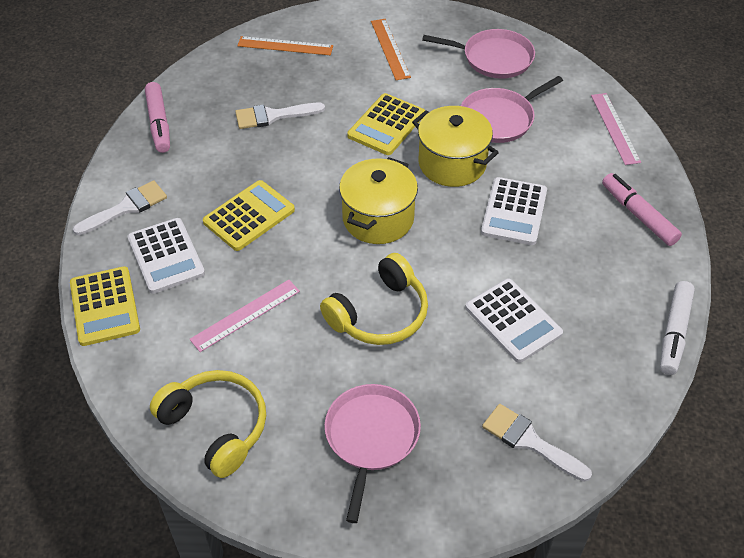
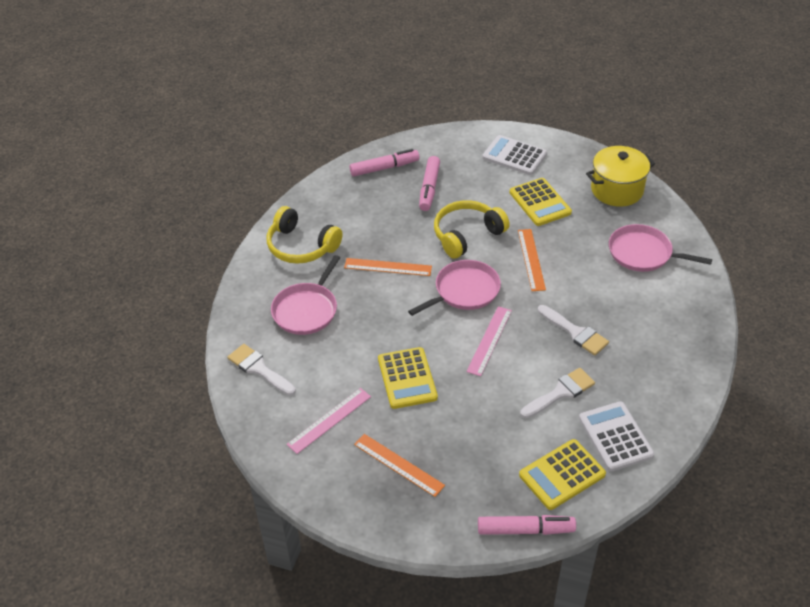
orange ruler: 2 -> 3
pink marker: 2 -> 3
white calculator: 3 -> 2
white marker: 1 -> 0
yellow pot: 2 -> 1

